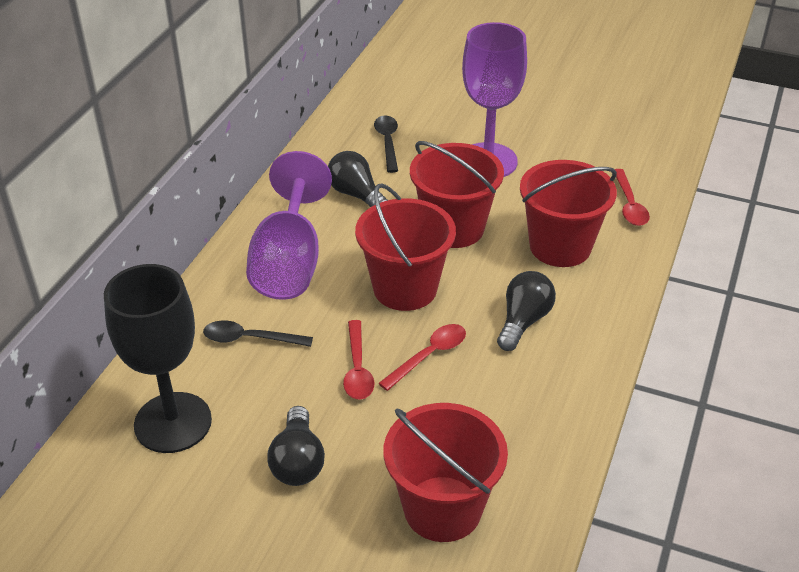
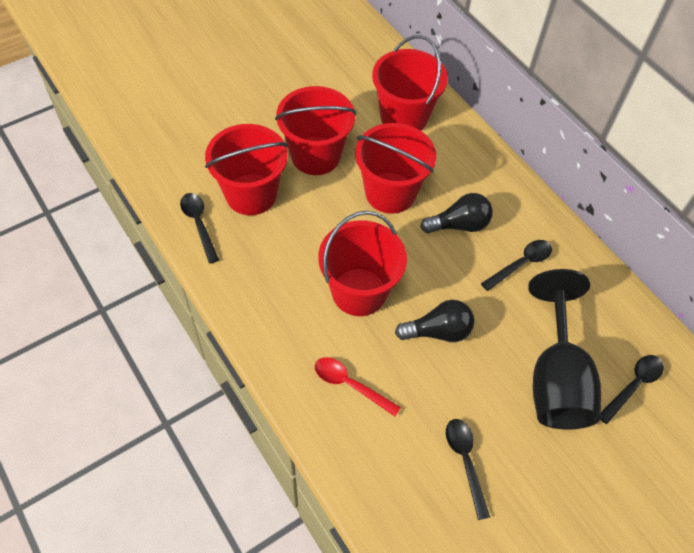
black light bulb: 3 -> 2
black spoon: 2 -> 4
purple goblet: 2 -> 0
red bucket: 4 -> 5
red spoon: 3 -> 1

